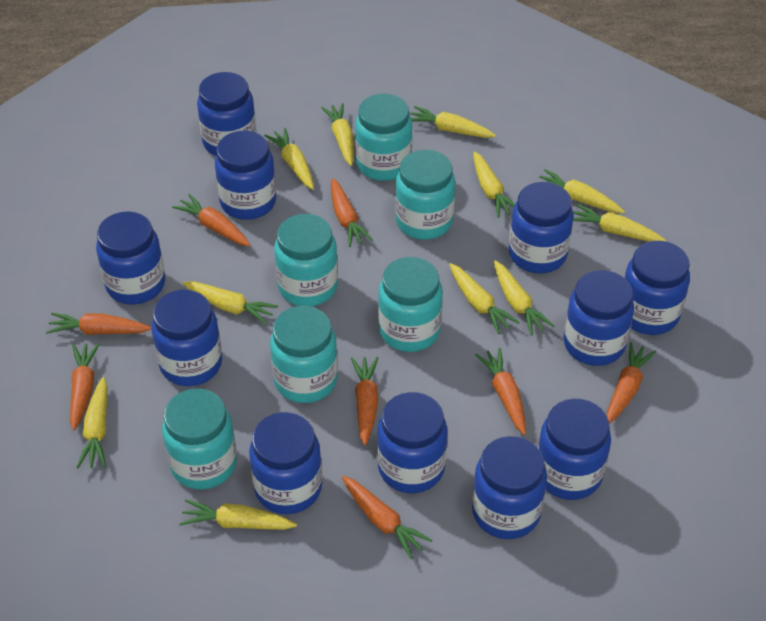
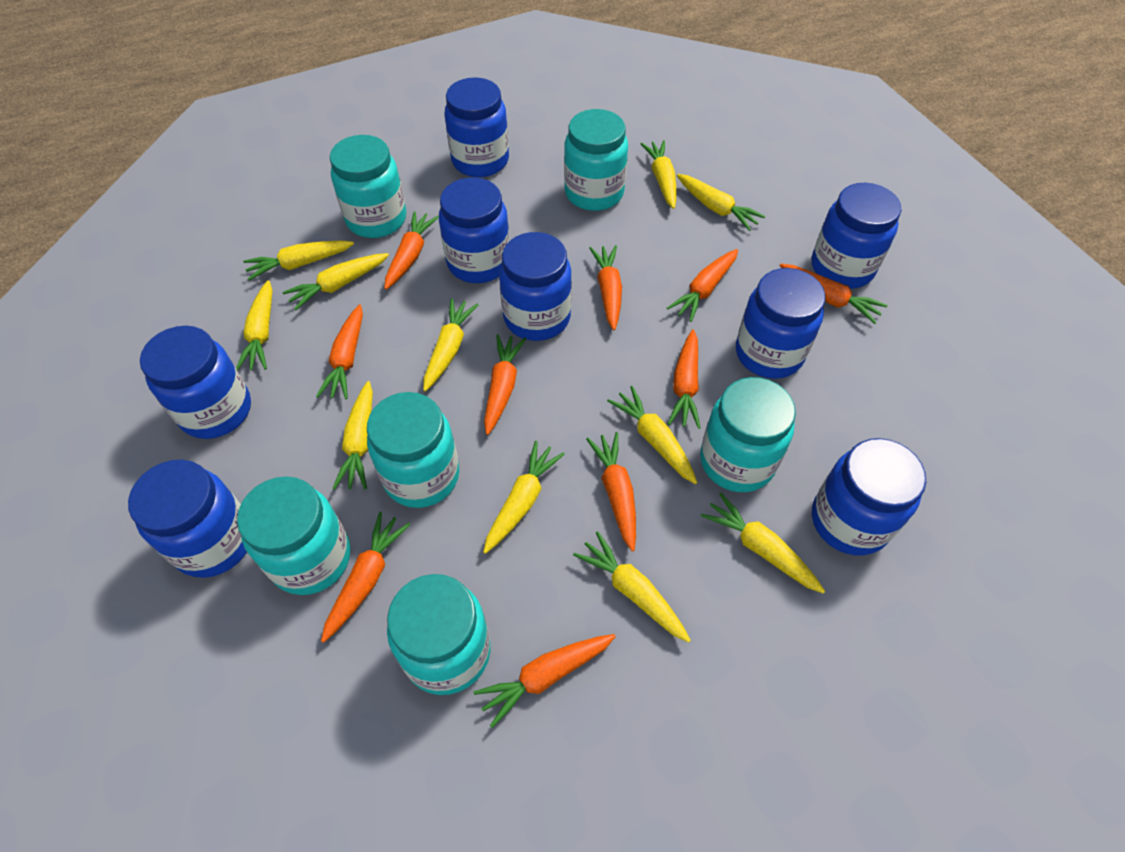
blue jar: 11 -> 8
orange carrot: 8 -> 10

